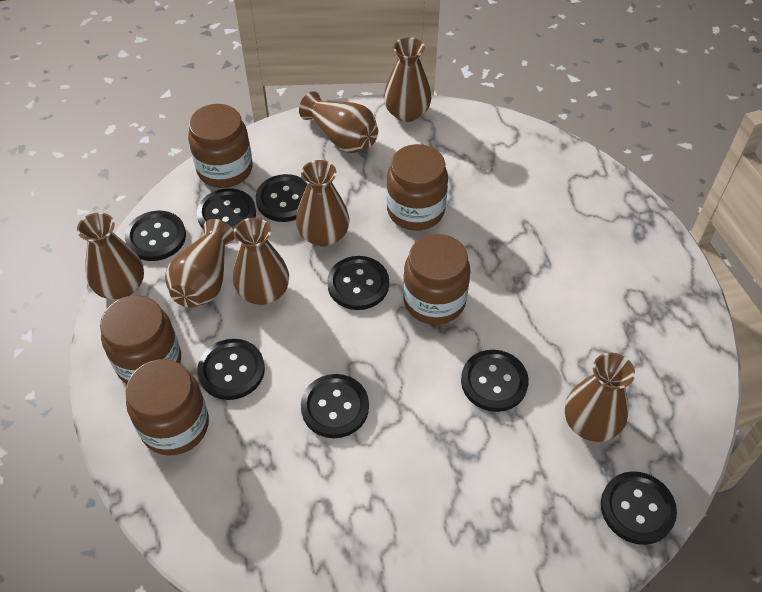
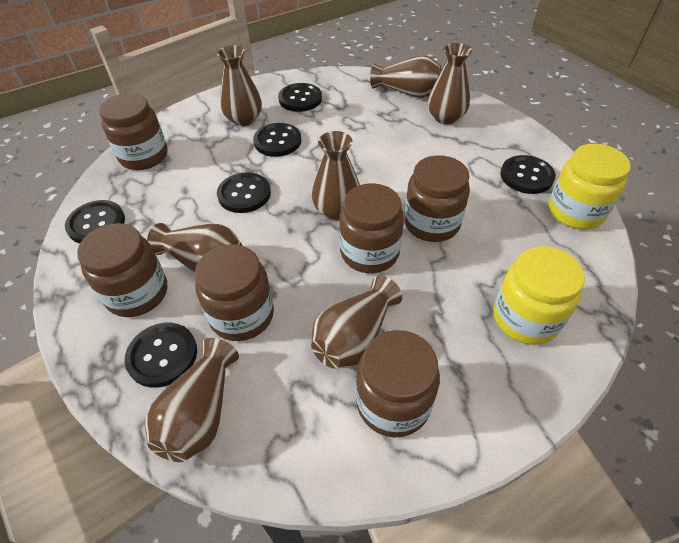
black button: 8 -> 6
brown jar: 5 -> 6
yellow jar: 0 -> 2

